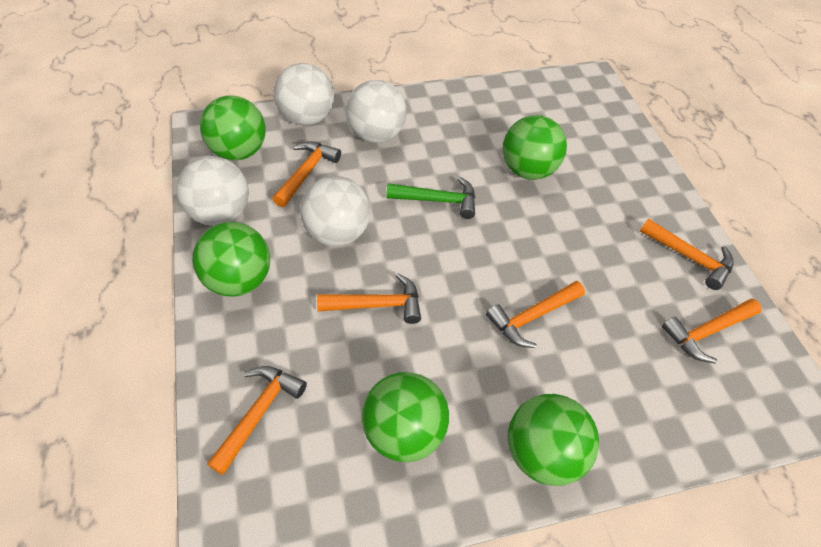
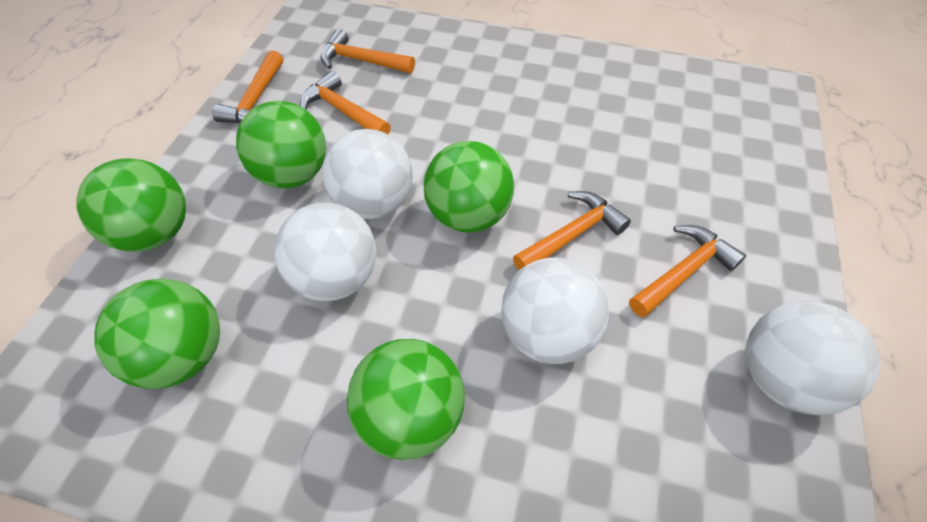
green hammer: 1 -> 0
orange hammer: 6 -> 5

